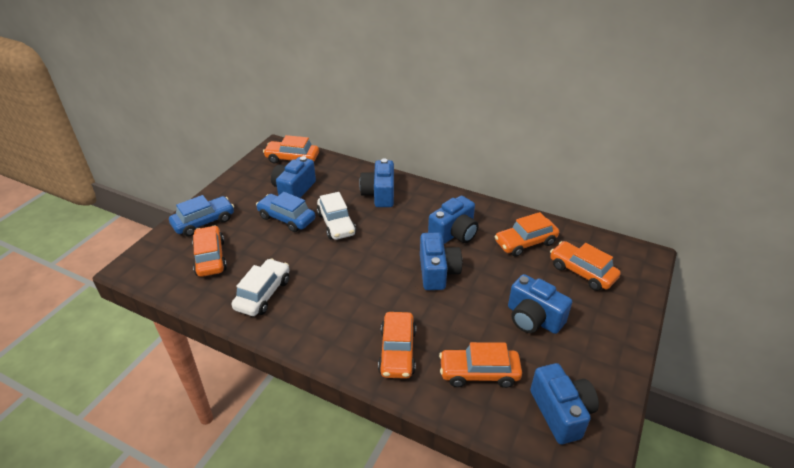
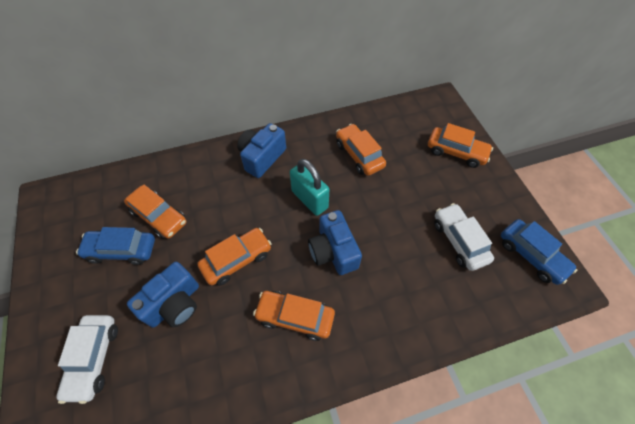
blue camera: 6 -> 3
orange car: 6 -> 5
turquoise padlock: 0 -> 1

